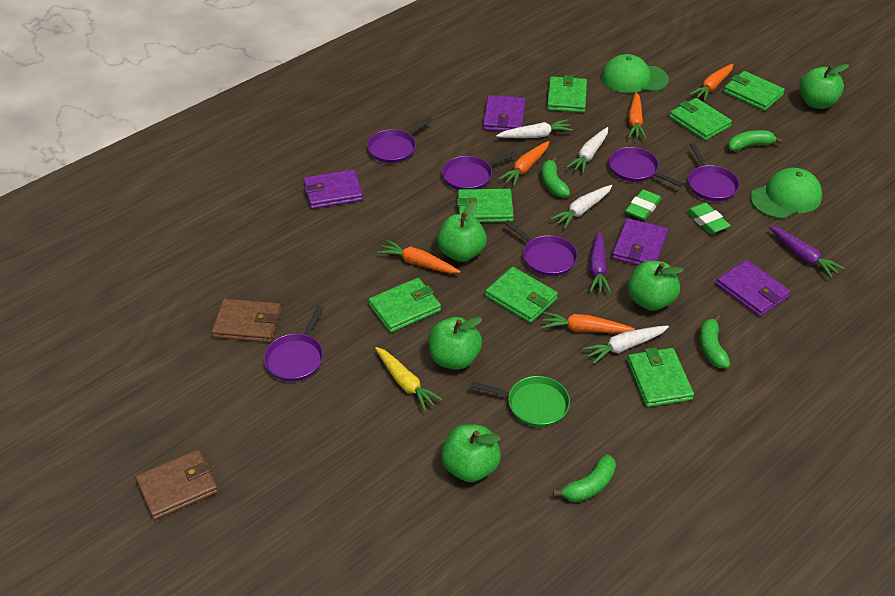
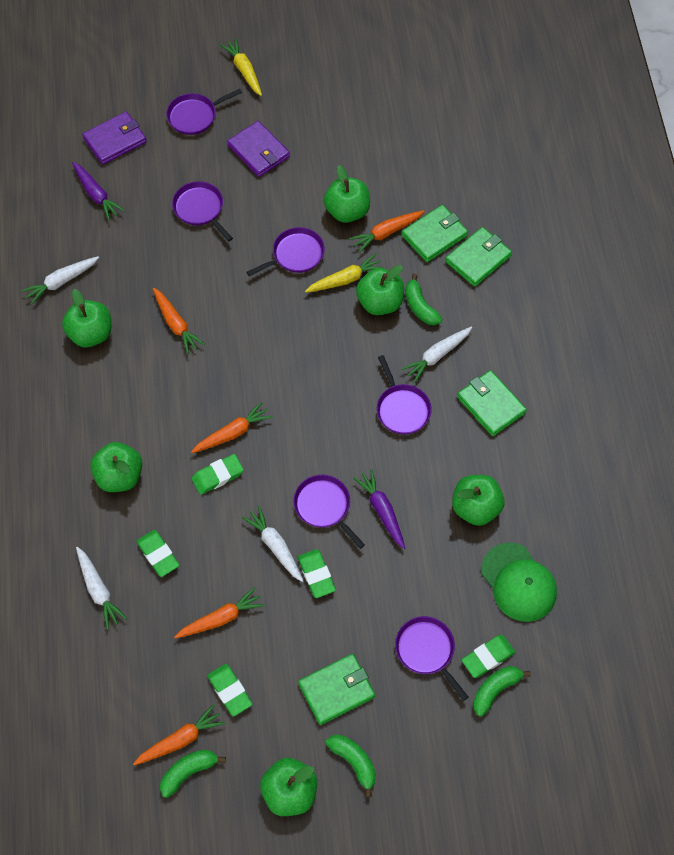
brown wallet: 2 -> 0
green apple: 5 -> 6
green cap: 2 -> 1
green eraser: 2 -> 5
green pan: 1 -> 0
green wallet: 7 -> 4
purple wallet: 4 -> 2
yellow carrot: 1 -> 2

